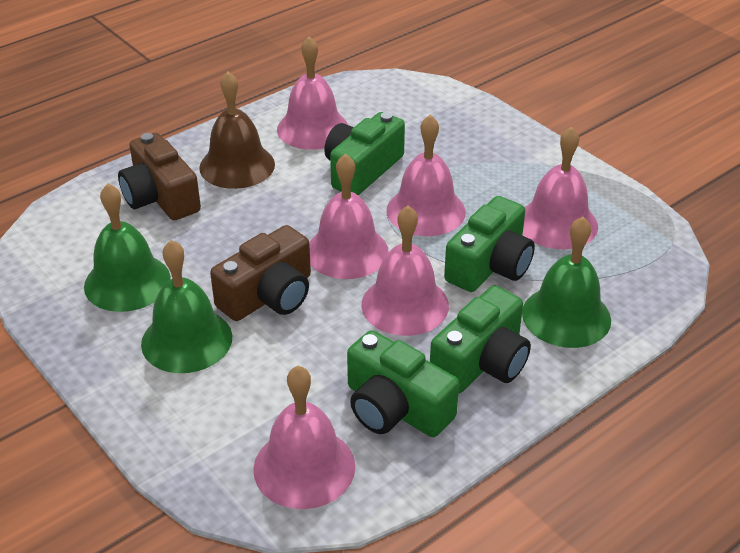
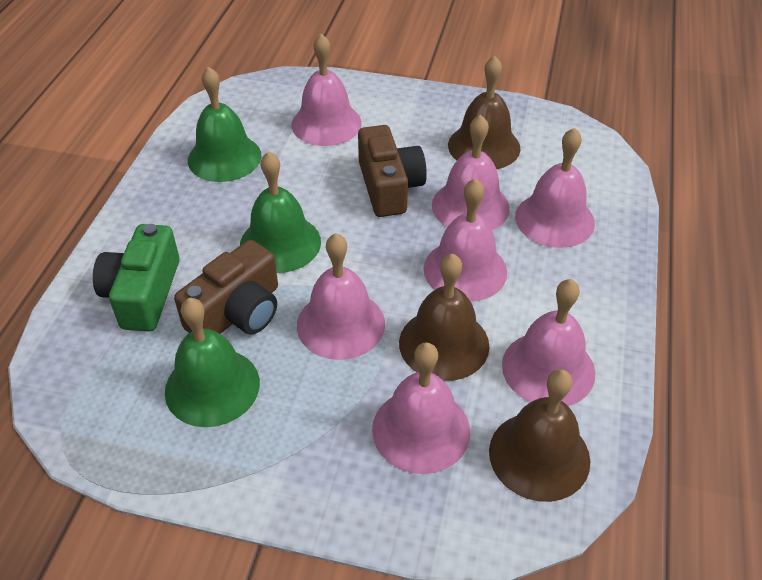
brown bell: 1 -> 3
green camera: 4 -> 1
pink bell: 6 -> 7

